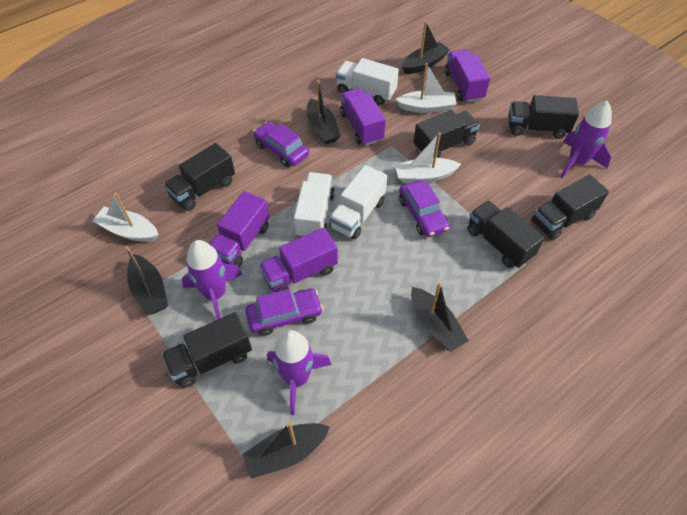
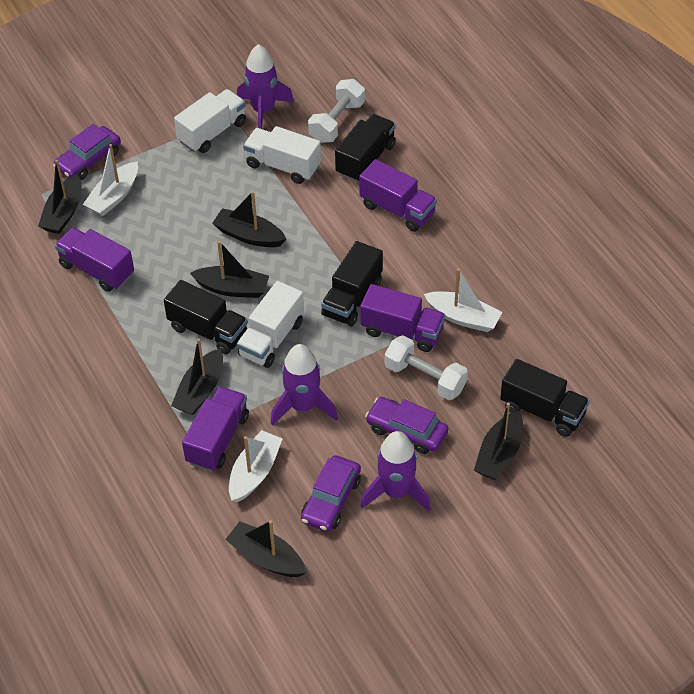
black boat: 5 -> 6
black truck: 6 -> 4
white dumbbell: 0 -> 2

